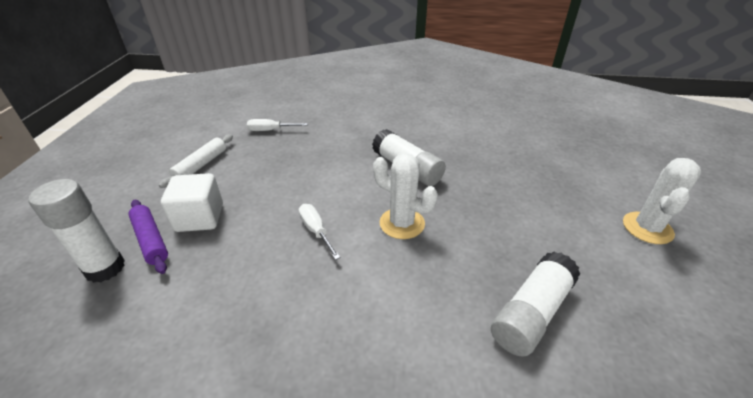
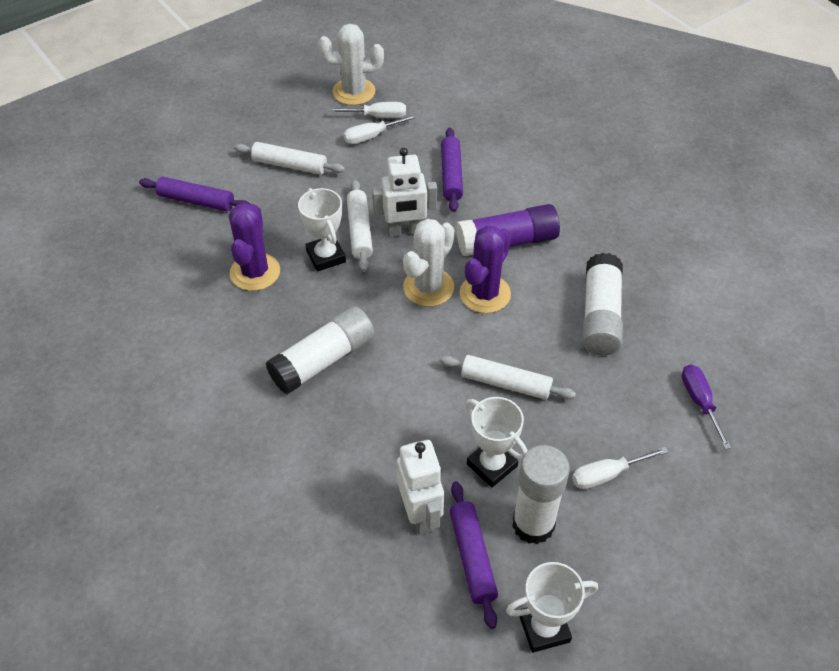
purple cactus: 0 -> 2
purple glue stick: 0 -> 1
purple rolling pin: 1 -> 3
purple screwdriver: 0 -> 1
white cube: 1 -> 0
white robot: 0 -> 2
white rolling pin: 1 -> 3
white screwdriver: 2 -> 3
white trophy: 0 -> 3

